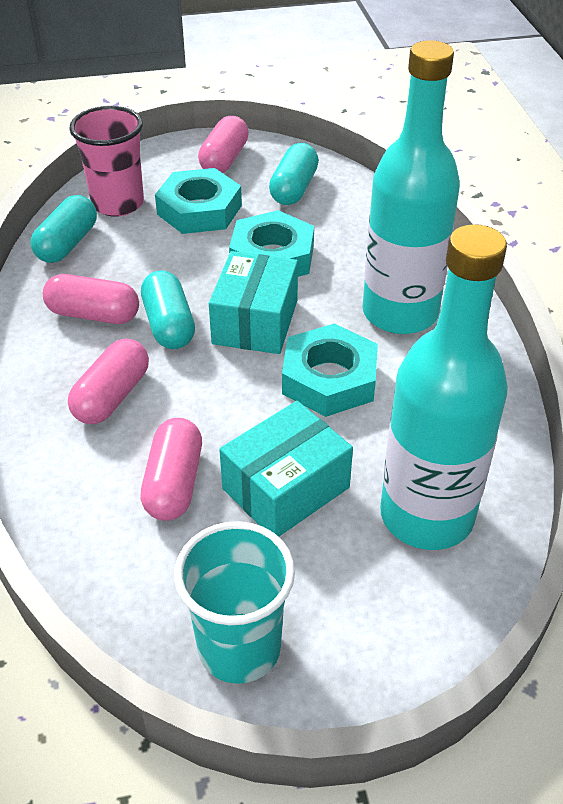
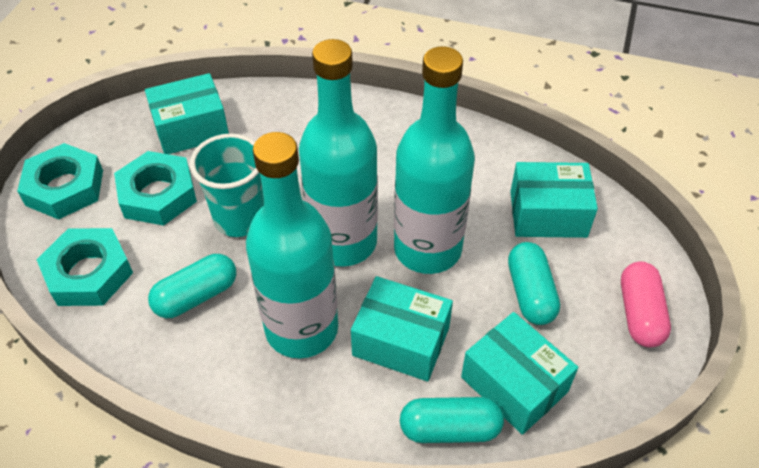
pink capsule: 4 -> 1
pink cup: 1 -> 0
turquoise bottle: 2 -> 3
turquoise box: 2 -> 4

